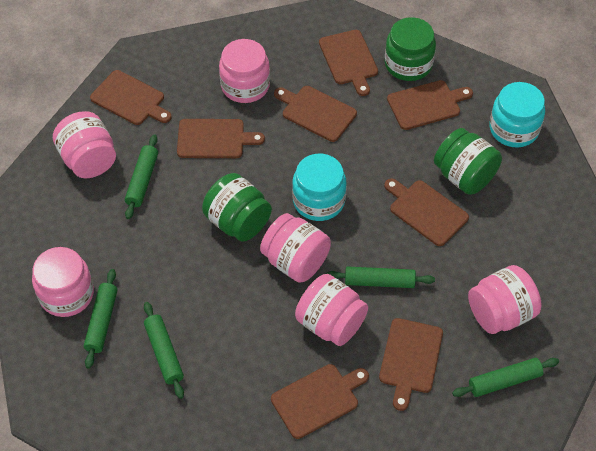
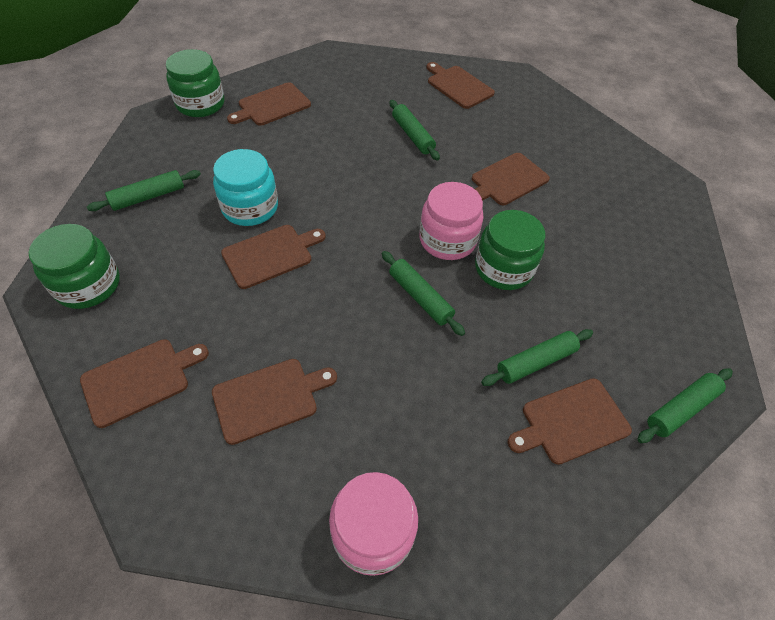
brown cutting board: 8 -> 7
pink jar: 6 -> 2
turquoise jar: 2 -> 1

